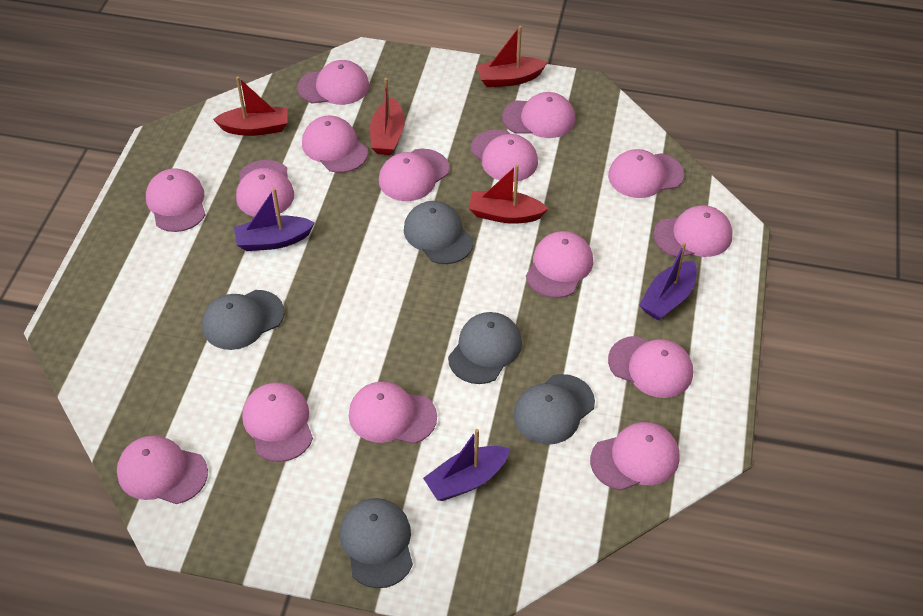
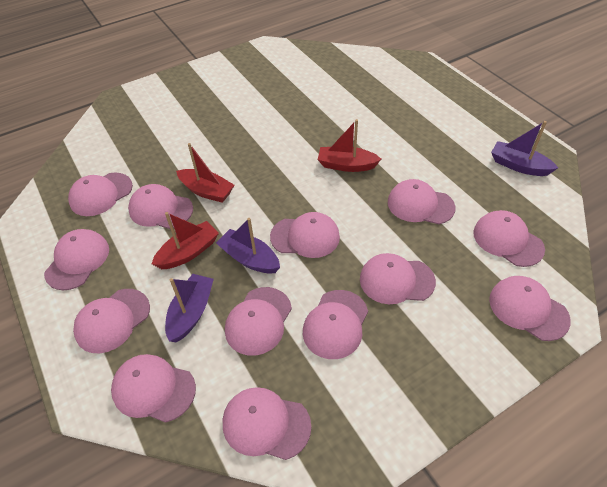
grey cap: 5 -> 0
pink cap: 15 -> 13
red boat: 4 -> 3

